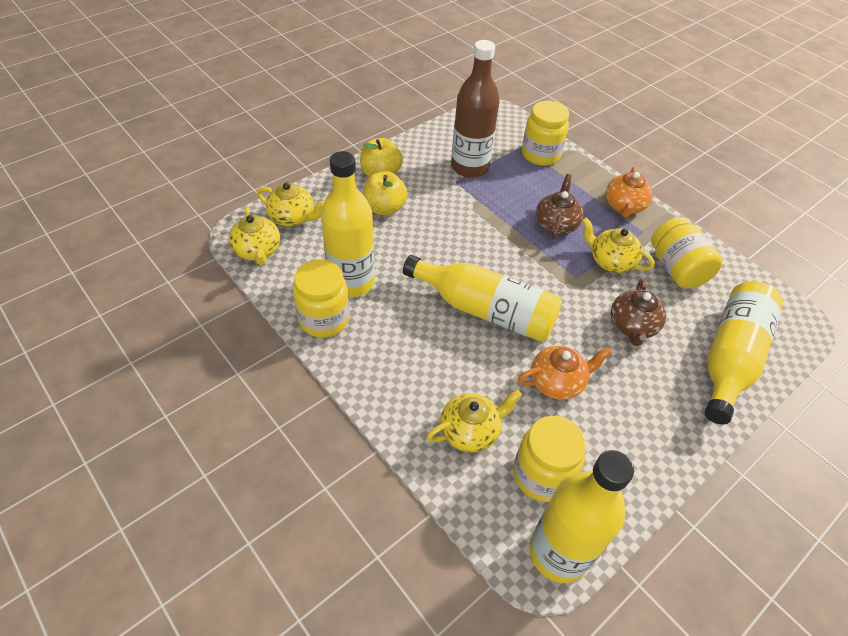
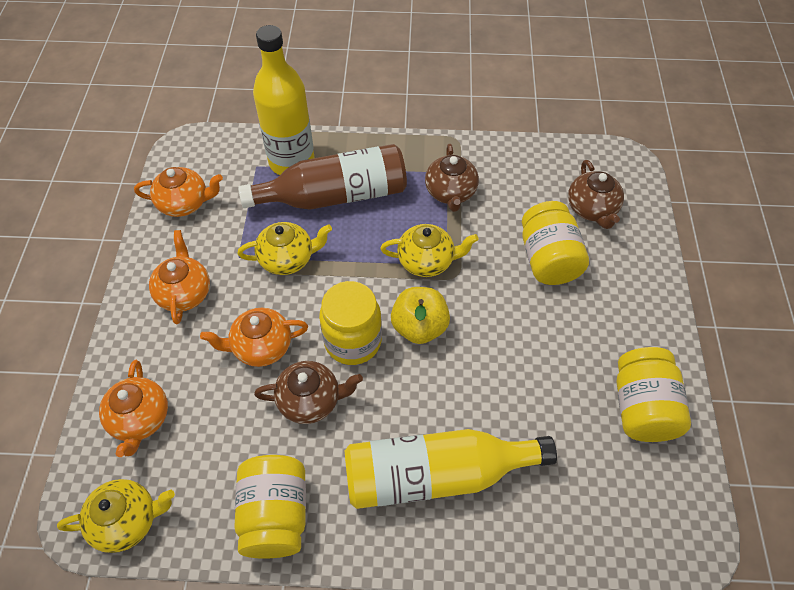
brown teapot: 2 -> 3
orange teapot: 2 -> 4
yellow apple: 2 -> 1
yellow bottle: 4 -> 2
yellow teapot: 4 -> 3

